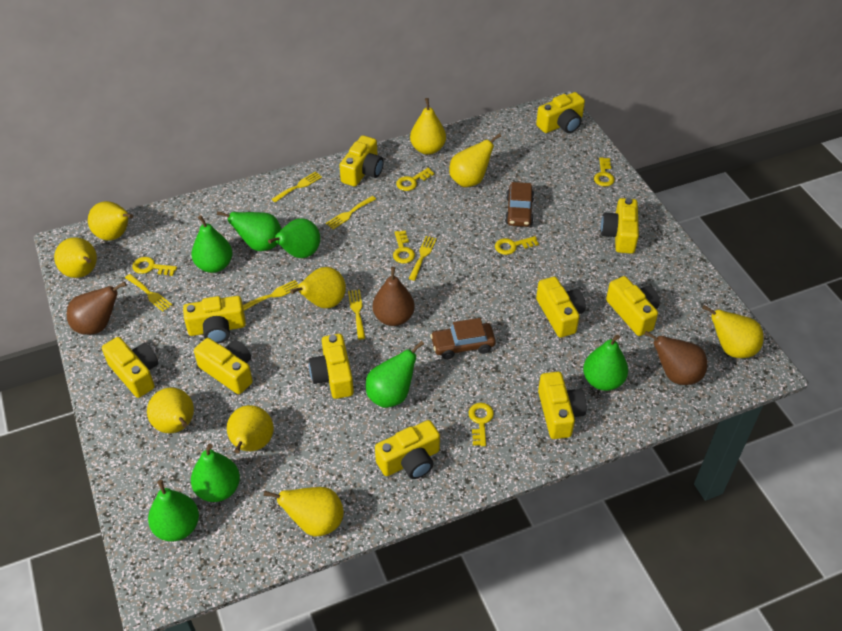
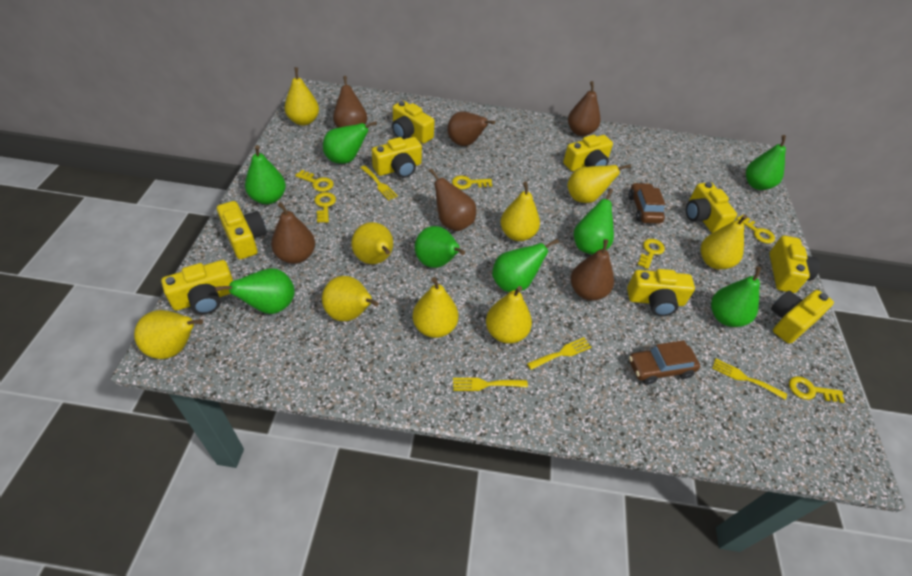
brown pear: 3 -> 6
green pear: 7 -> 8
yellow camera: 11 -> 9
yellow fork: 6 -> 4

